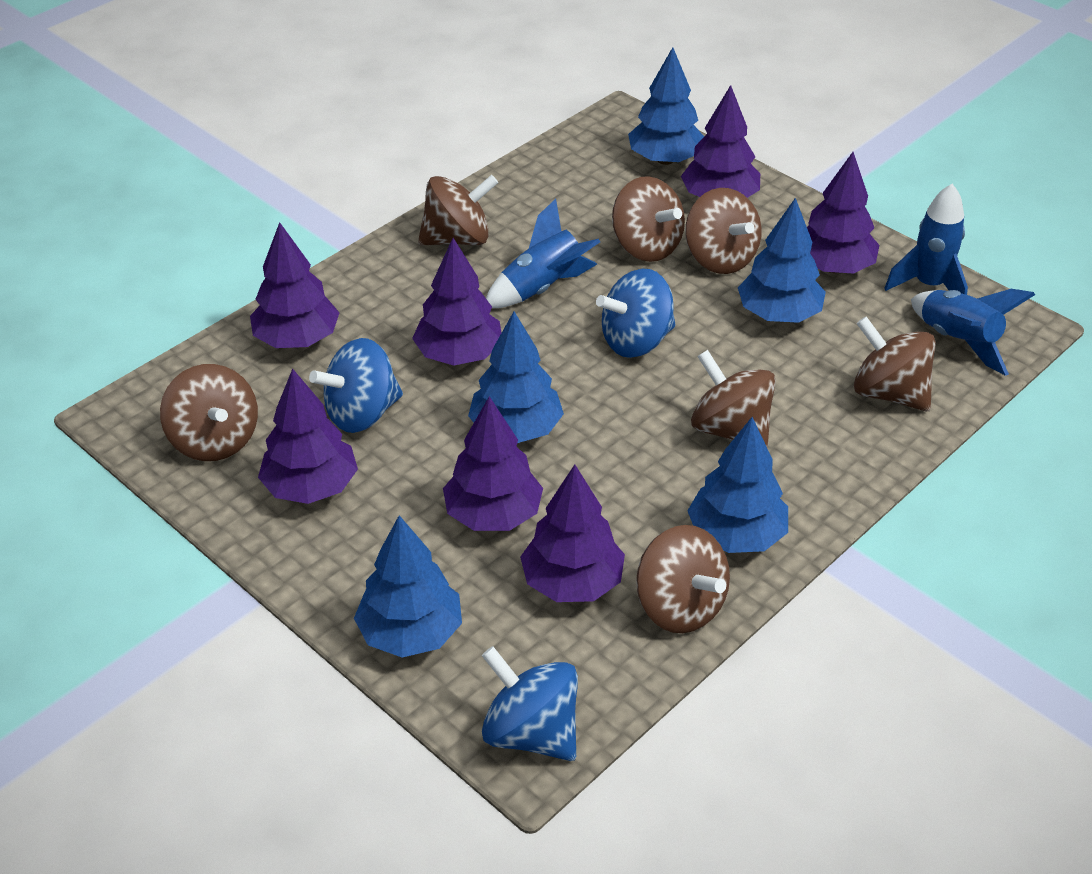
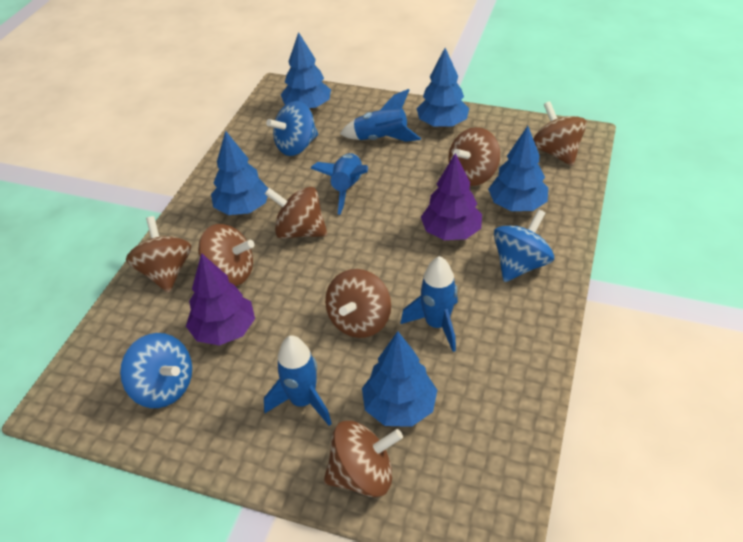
blue rocket: 3 -> 4
purple tree: 7 -> 2

